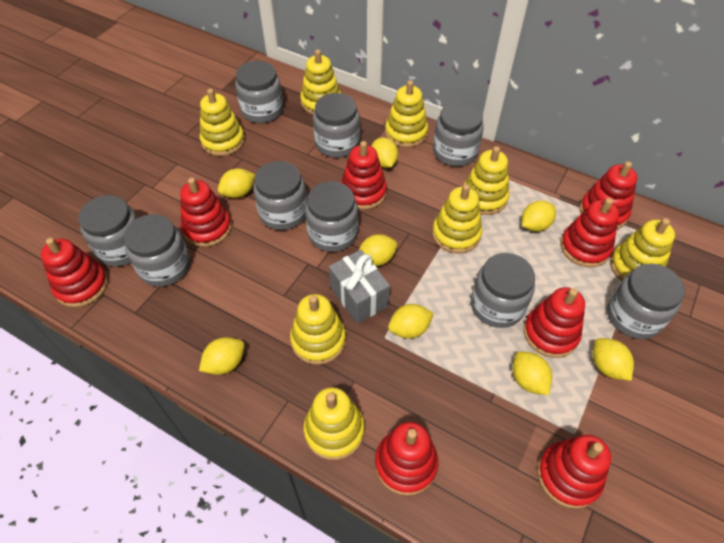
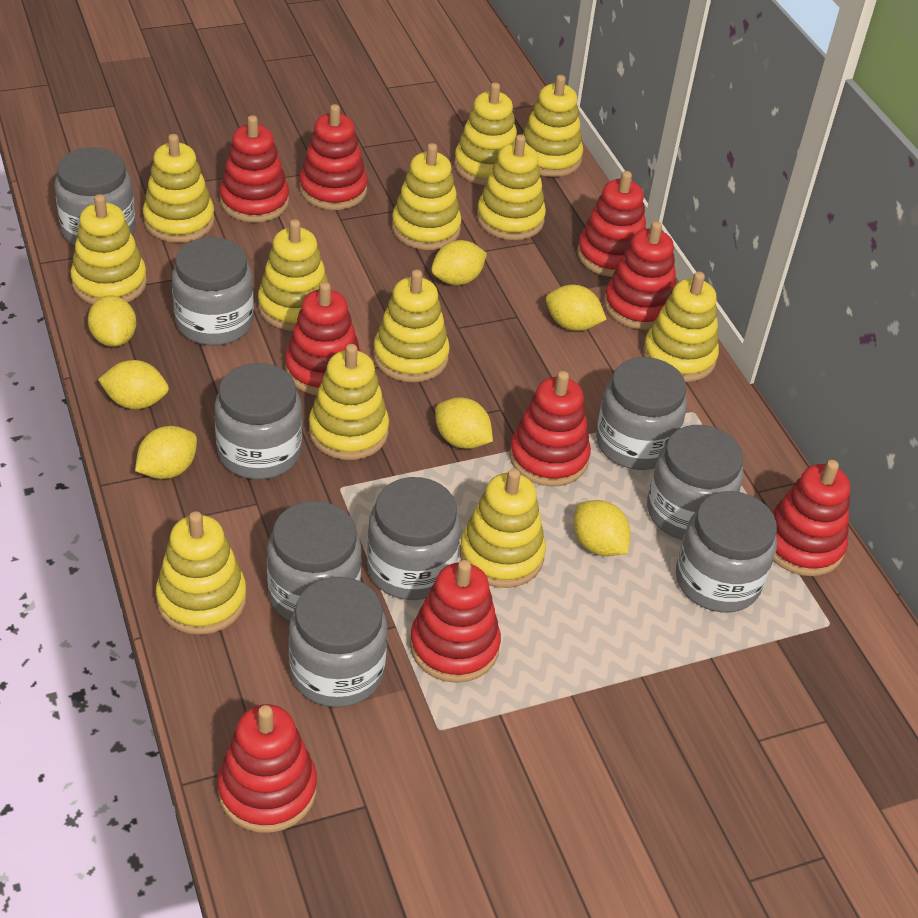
grey gift: 1 -> 0
red stacking toy: 8 -> 9
yellow lemon: 8 -> 7
yellow stacking toy: 8 -> 12

